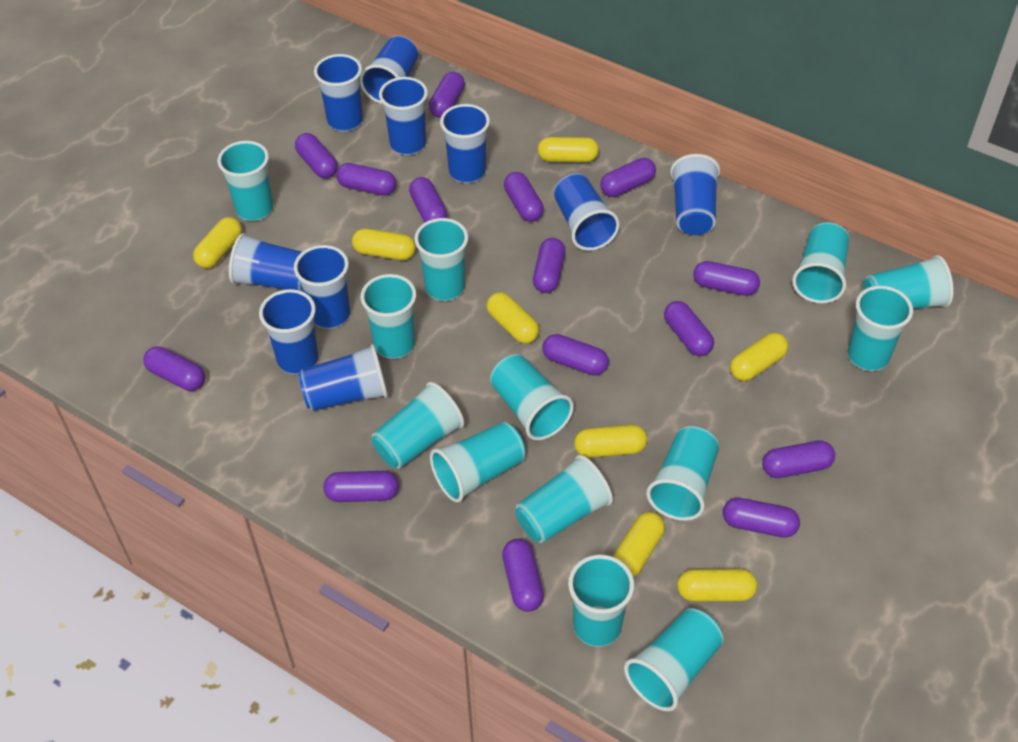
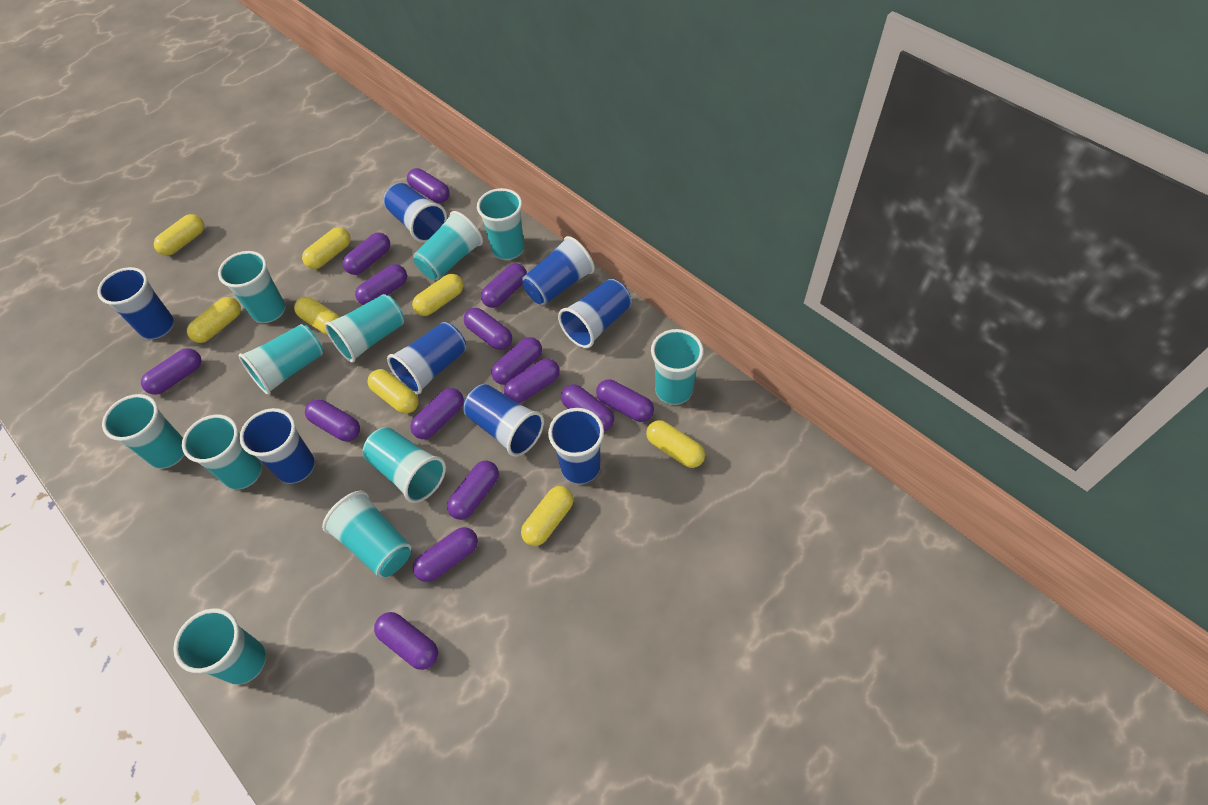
blue cup: 10 -> 8
turquoise cup: 13 -> 11

